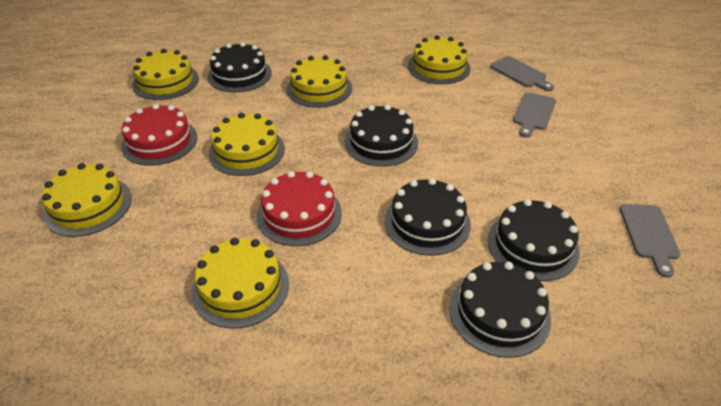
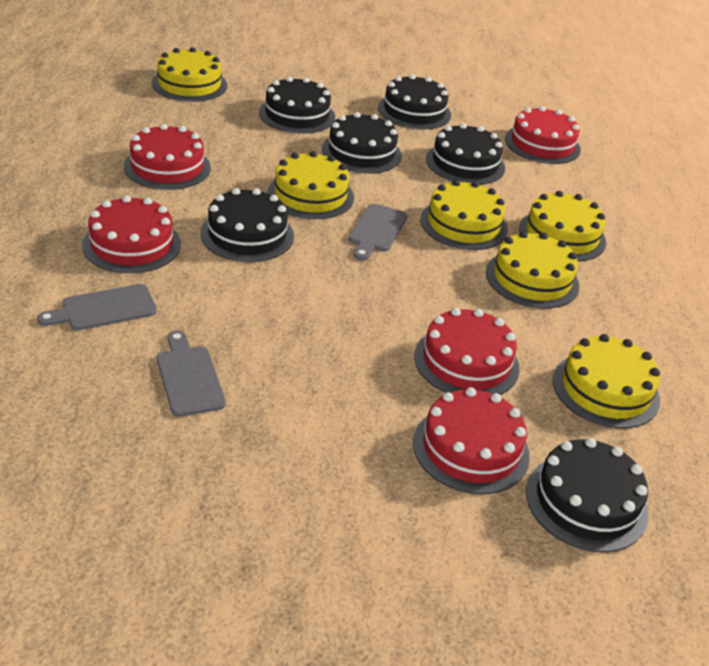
black cake: 5 -> 6
red cake: 2 -> 5

